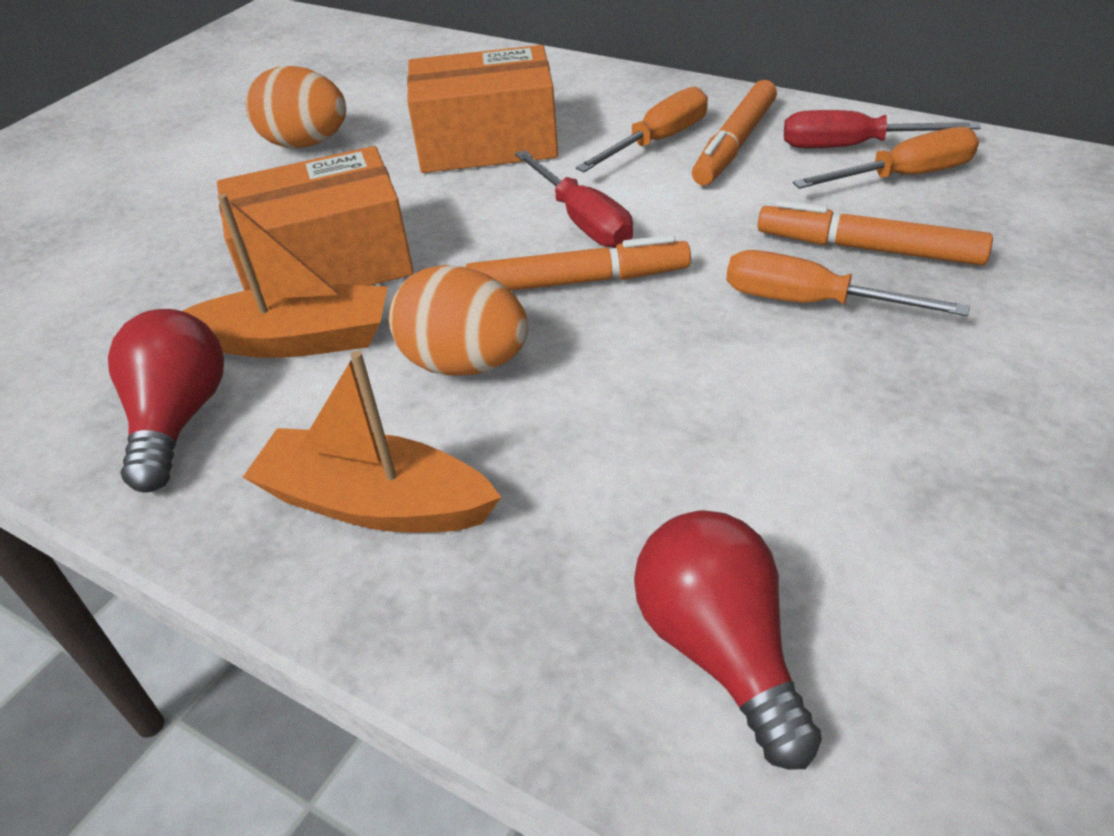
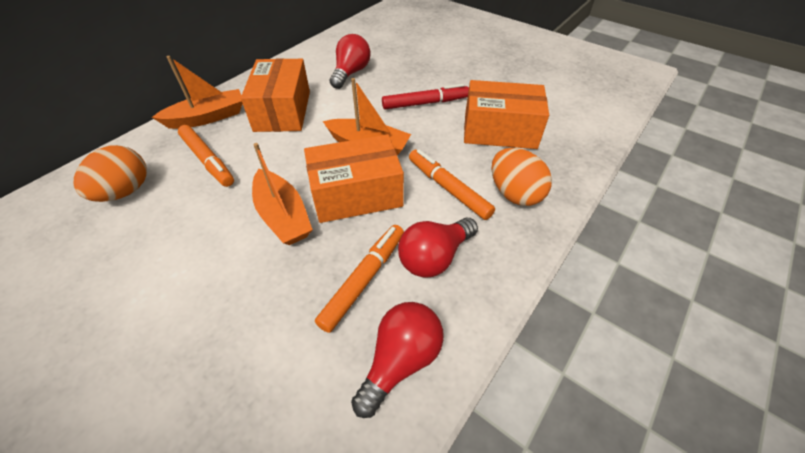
orange boat: 2 -> 3
orange box: 2 -> 3
orange screwdriver: 3 -> 0
red light bulb: 2 -> 3
red marker: 0 -> 1
red screwdriver: 2 -> 0

